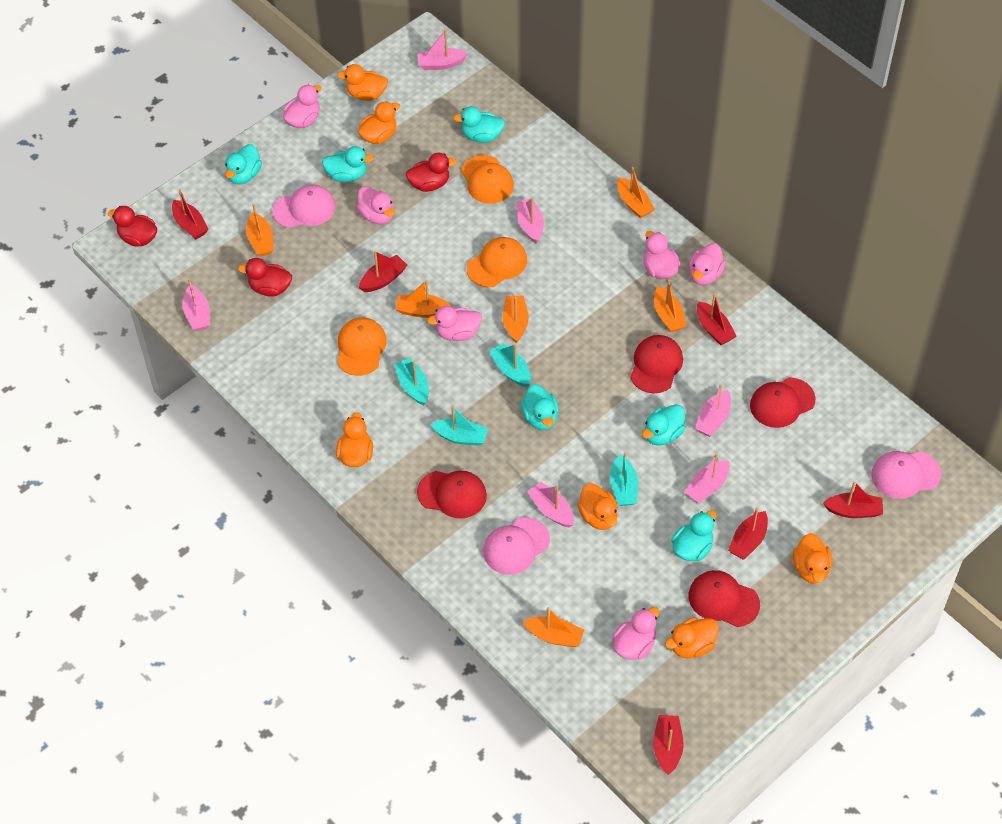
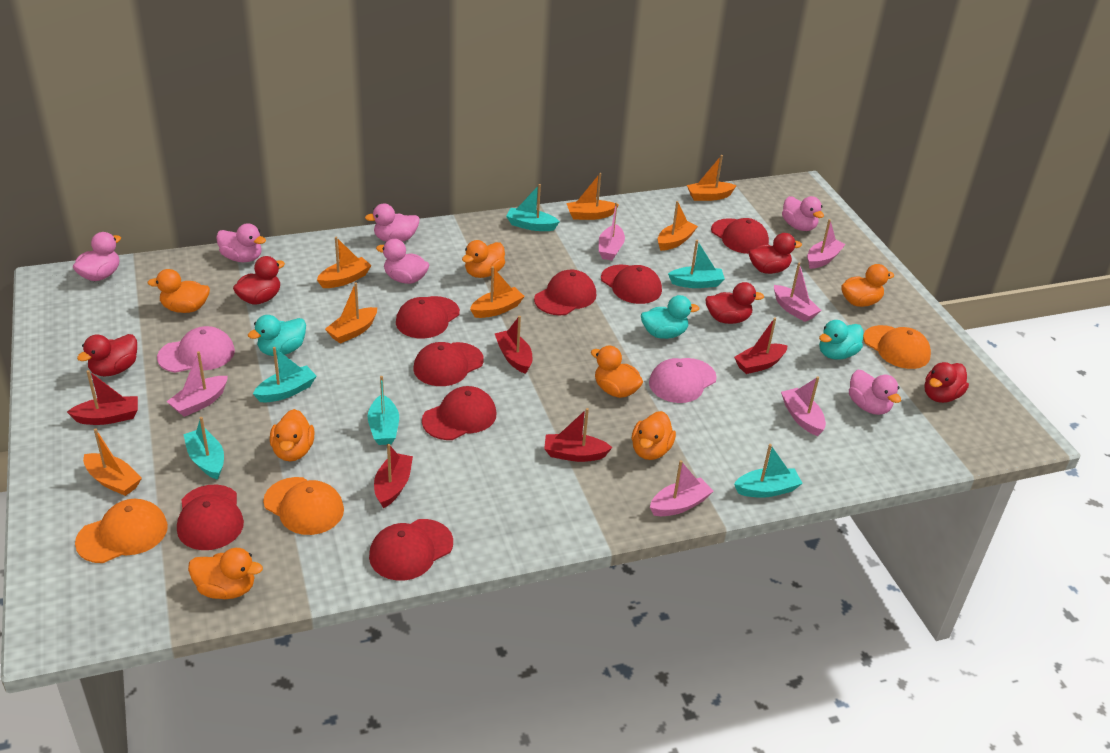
orange boat: 6 -> 7
orange duck: 6 -> 7
pink cap: 3 -> 2
red boat: 6 -> 5
red cap: 4 -> 8
red duck: 3 -> 5
turquoise boat: 4 -> 6
turquoise duck: 6 -> 3

